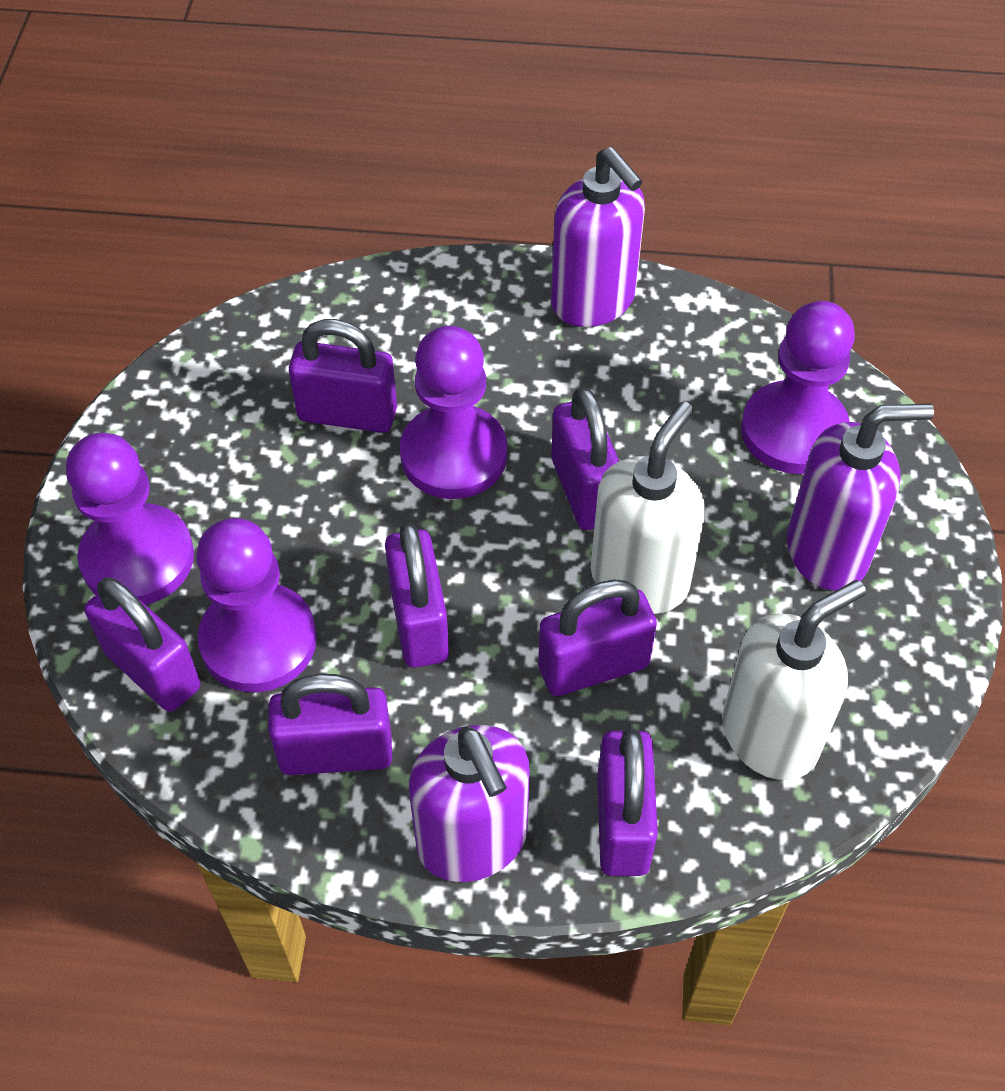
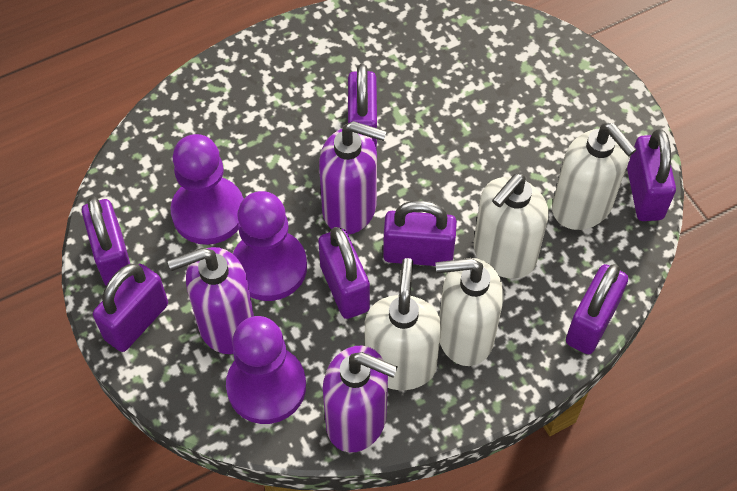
purple pawn: 4 -> 3
white soap dispenser: 2 -> 4

